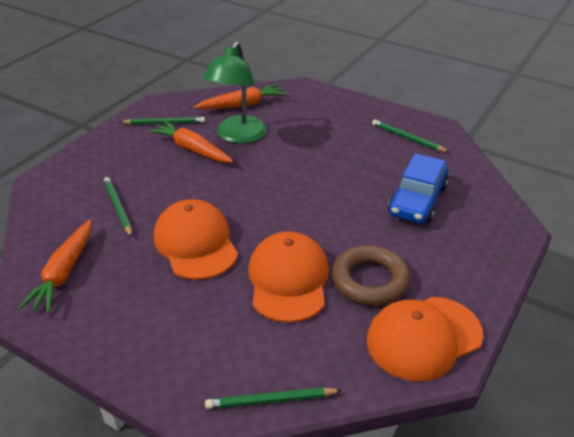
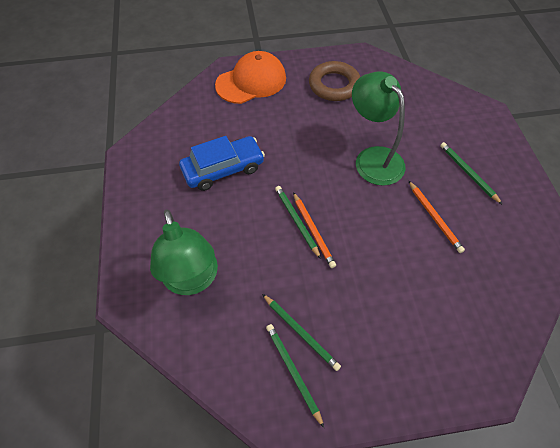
green lamp: 1 -> 2
orange cap: 3 -> 1
orange carrot: 3 -> 0
orange pencil: 0 -> 2

